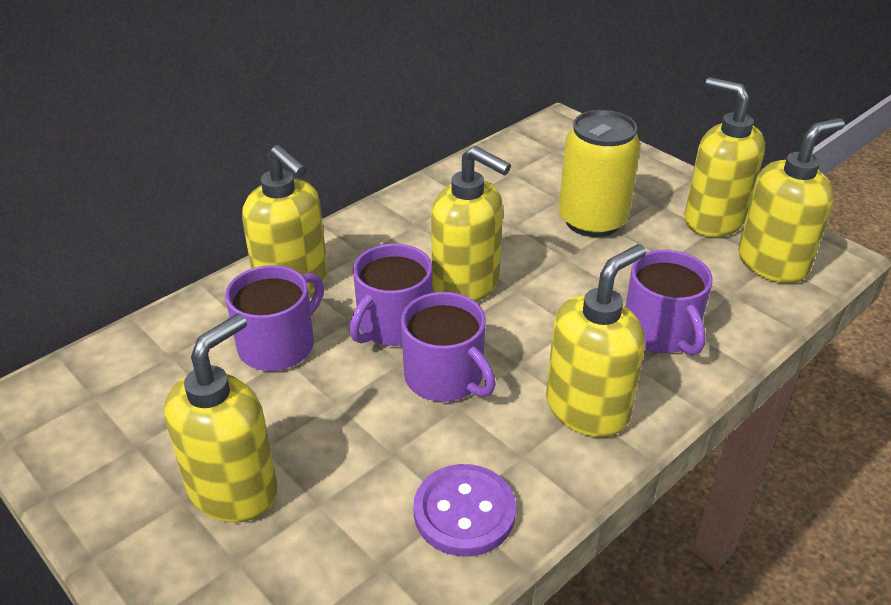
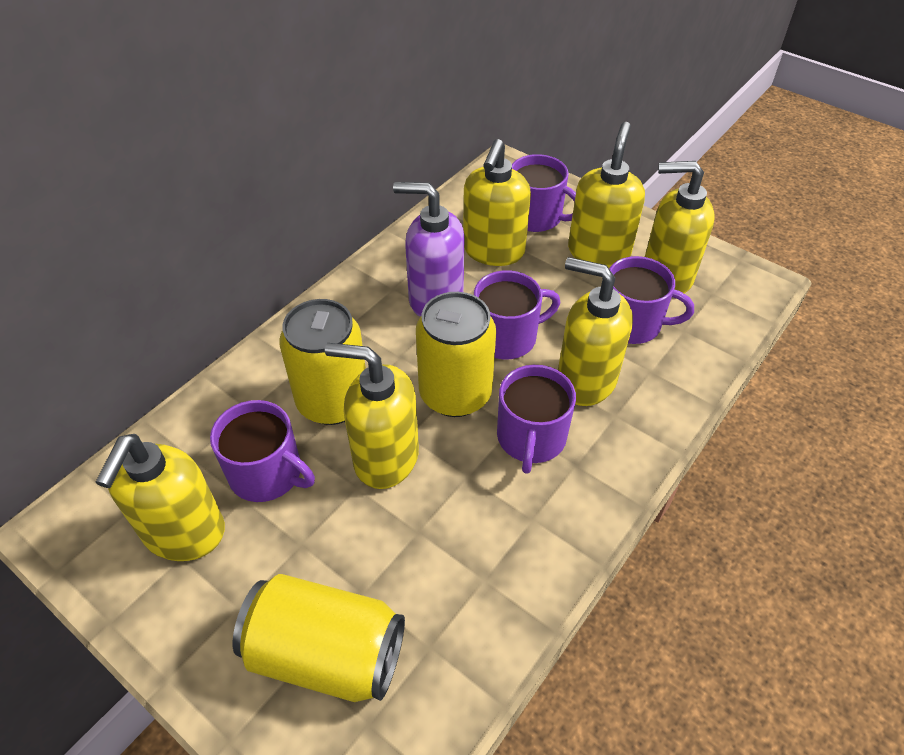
purple button: 1 -> 0
purple mug: 4 -> 5
purple soap dispenser: 0 -> 1
yellow can: 1 -> 3

